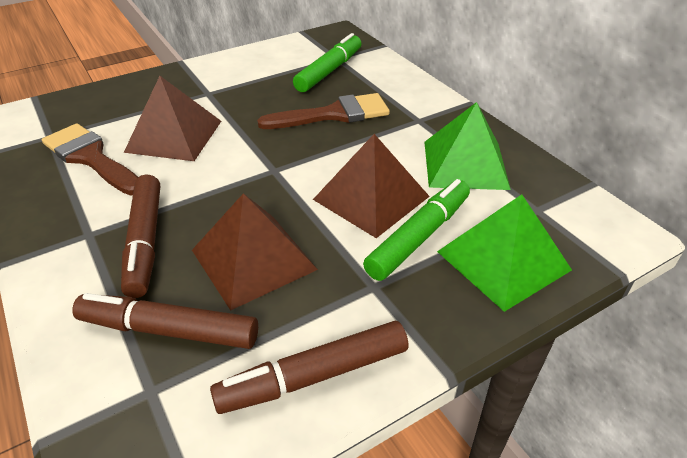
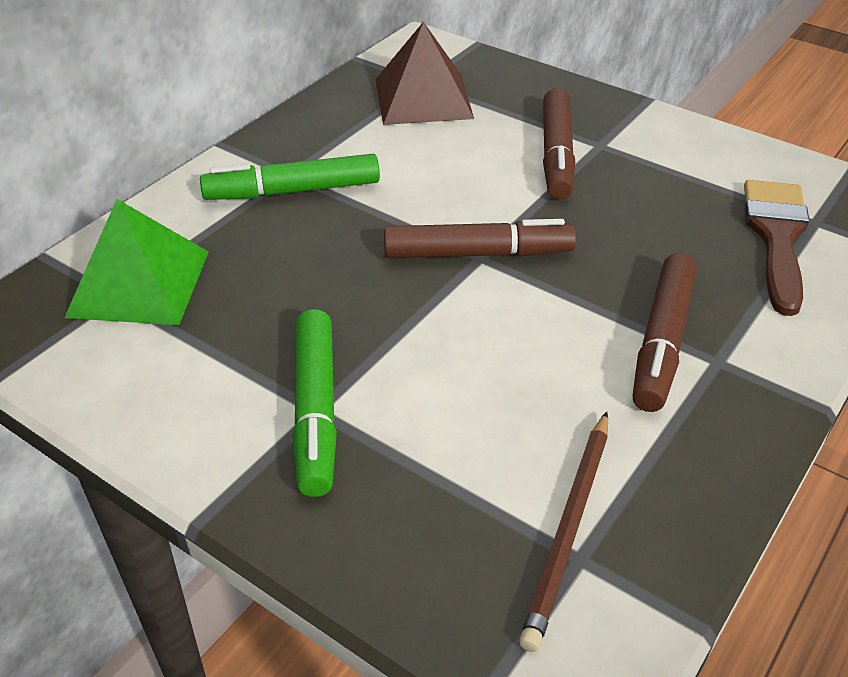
brown brush: 2 -> 1
brown pencil: 0 -> 1
brown pyramid: 3 -> 1
green pyramid: 2 -> 1

